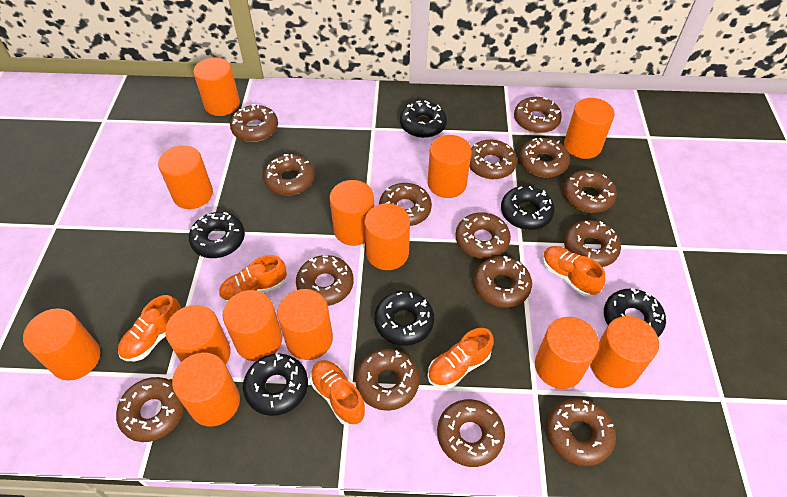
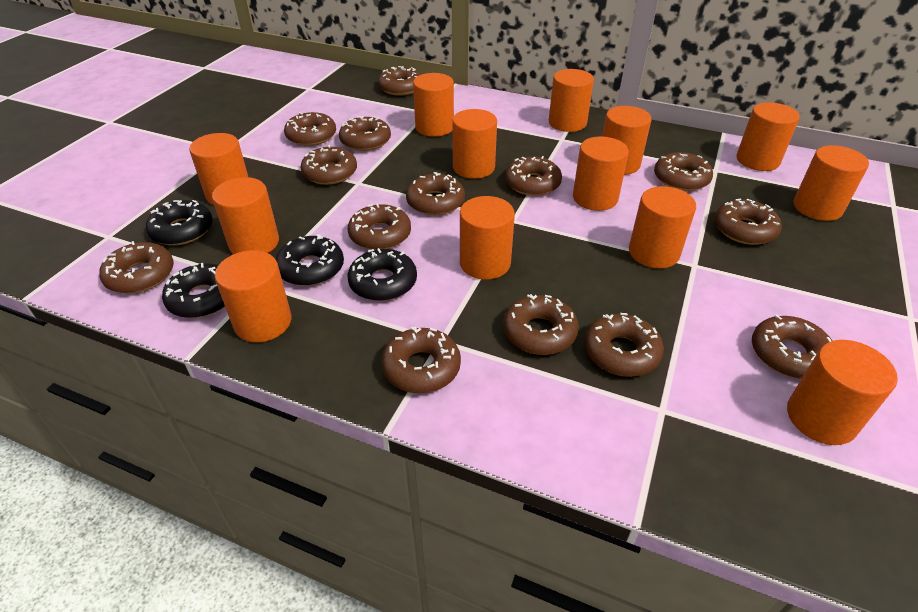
black donut: 6 -> 4
brown donut: 15 -> 14
orange shoe: 5 -> 0

